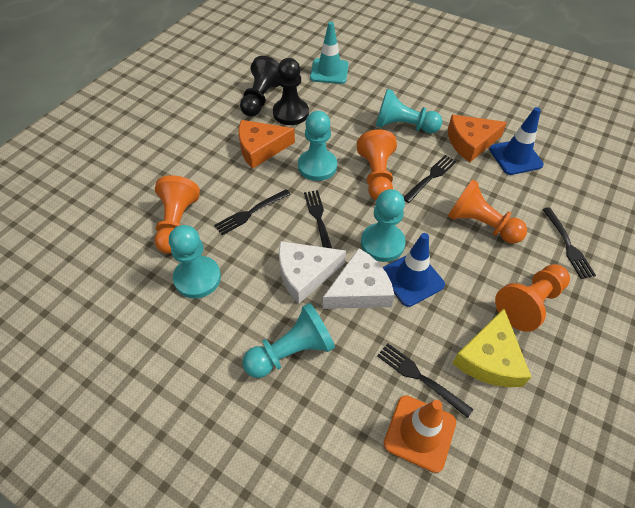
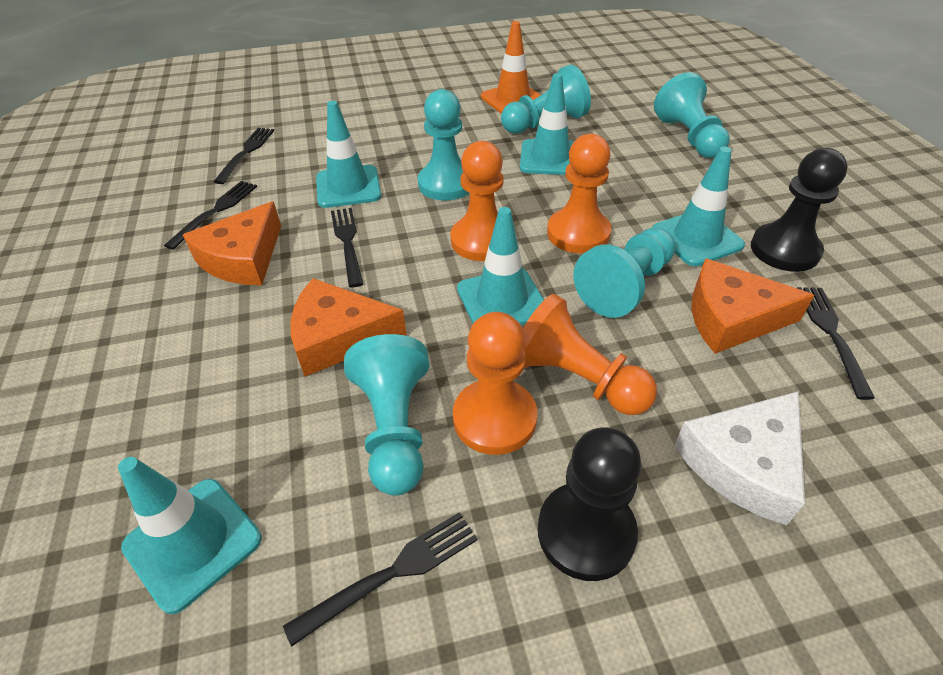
blue traffic cone: 2 -> 0
orange cheese: 2 -> 3
turquoise traffic cone: 1 -> 5
white cheese: 2 -> 1
yellow cheese: 1 -> 0

